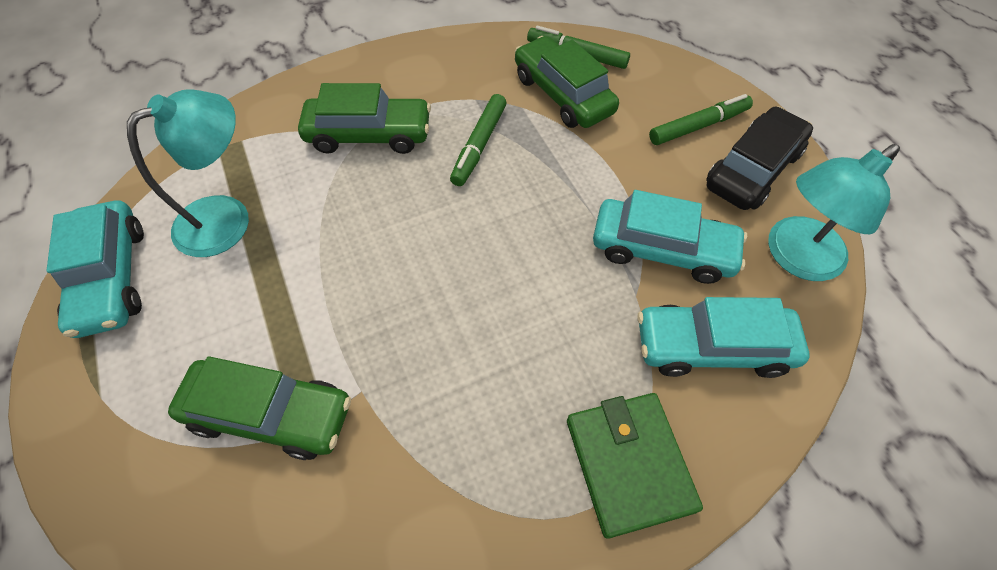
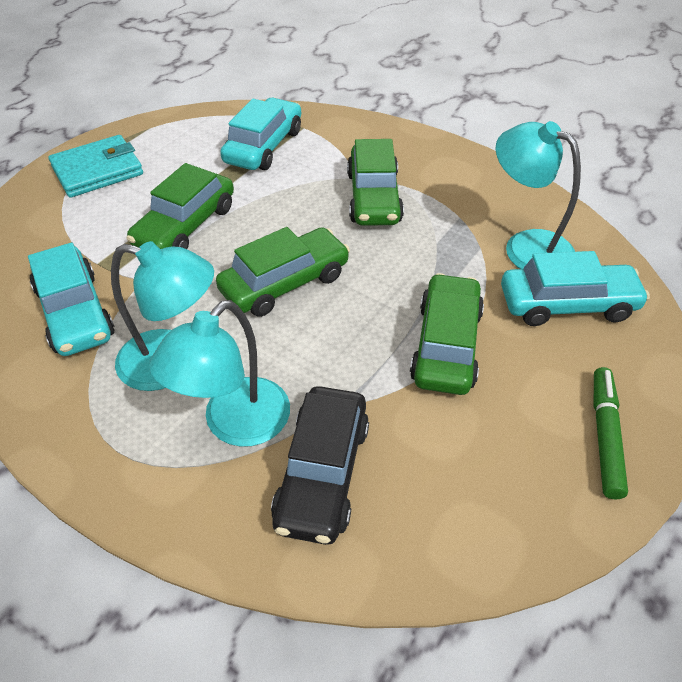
green car: 3 -> 4
green marker: 3 -> 1
green wallet: 1 -> 0
turquoise lamp: 2 -> 3
turquoise wallet: 0 -> 1

